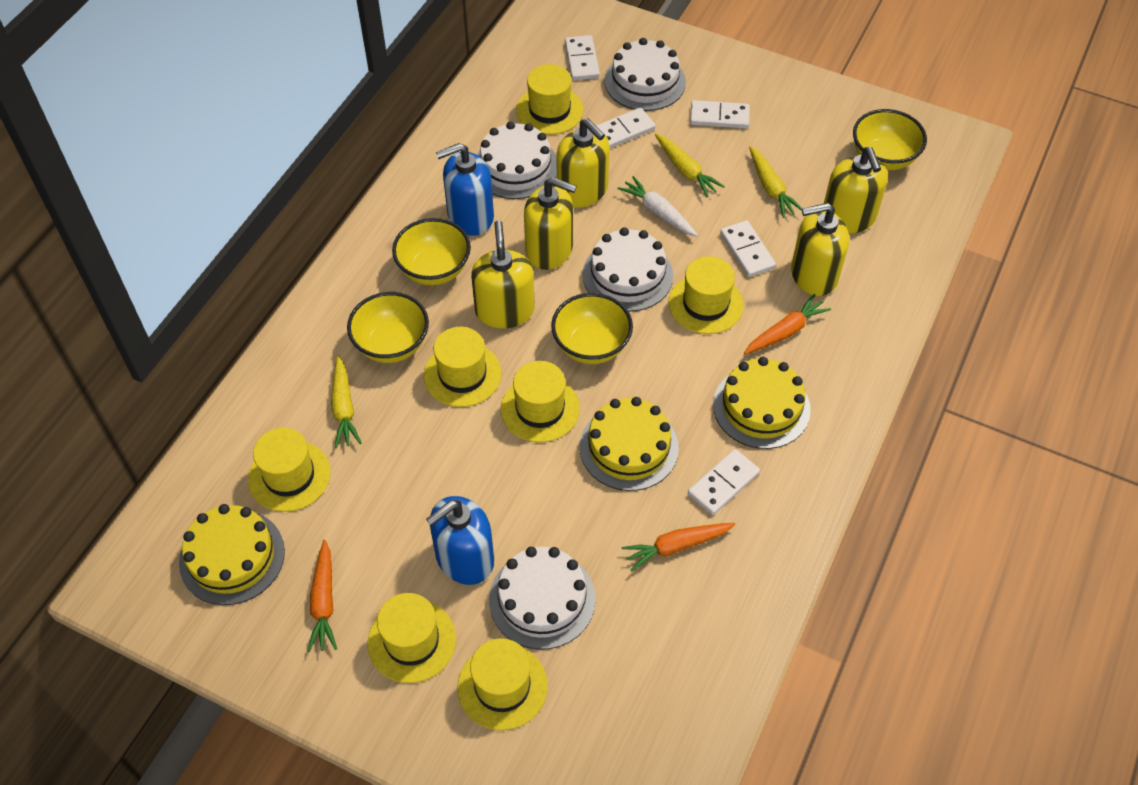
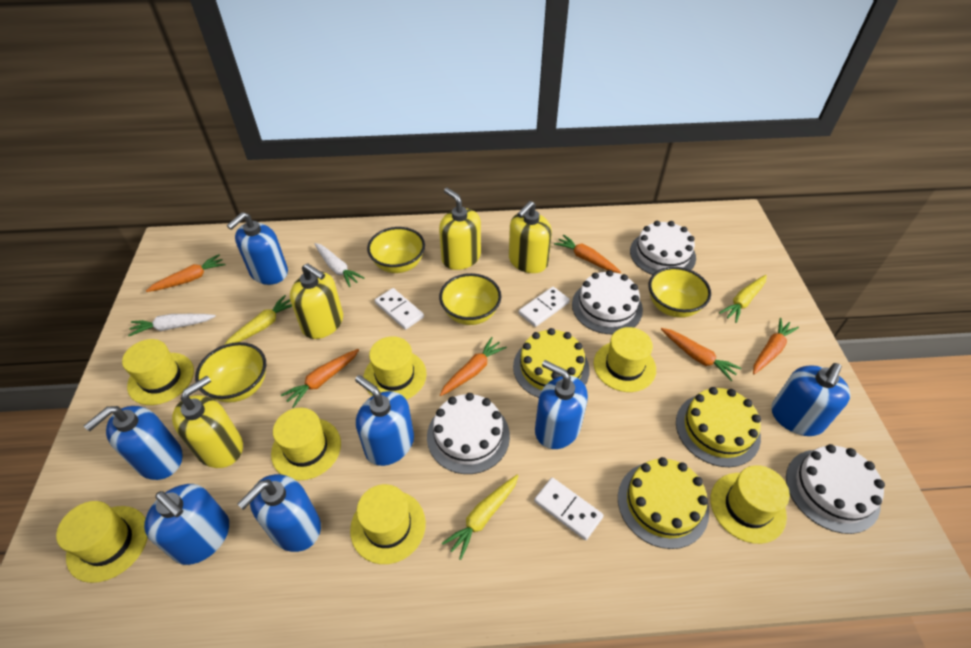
blue soap dispenser: 2 -> 7
orange carrot: 3 -> 6
white carrot: 1 -> 2
white domino: 5 -> 3
yellow soap dispenser: 5 -> 4

